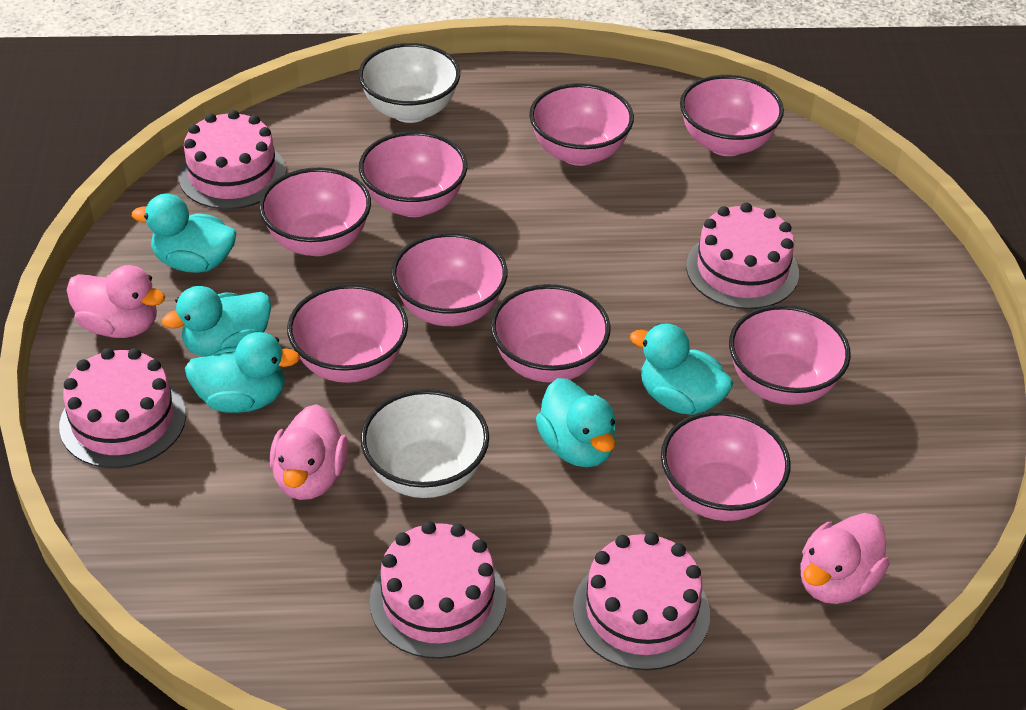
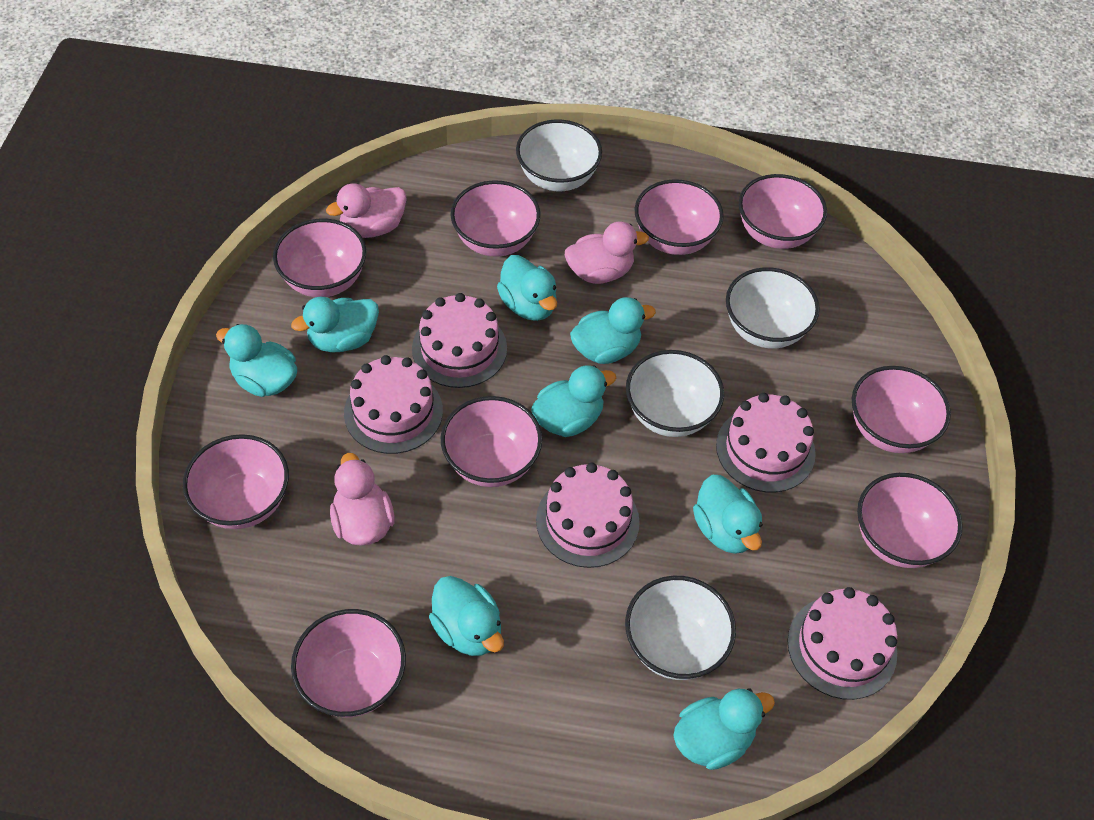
turquoise duck: 5 -> 8
white bowl: 2 -> 4

